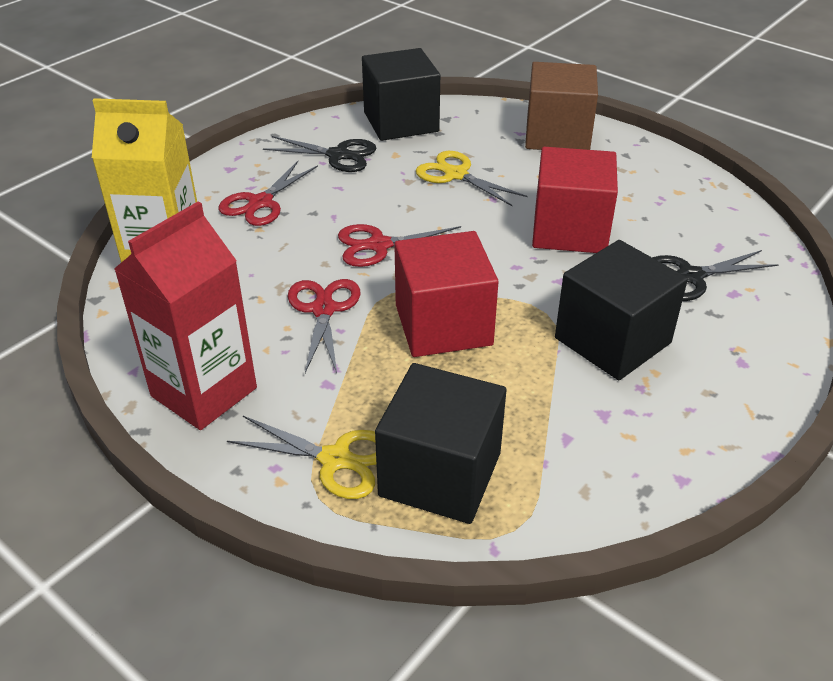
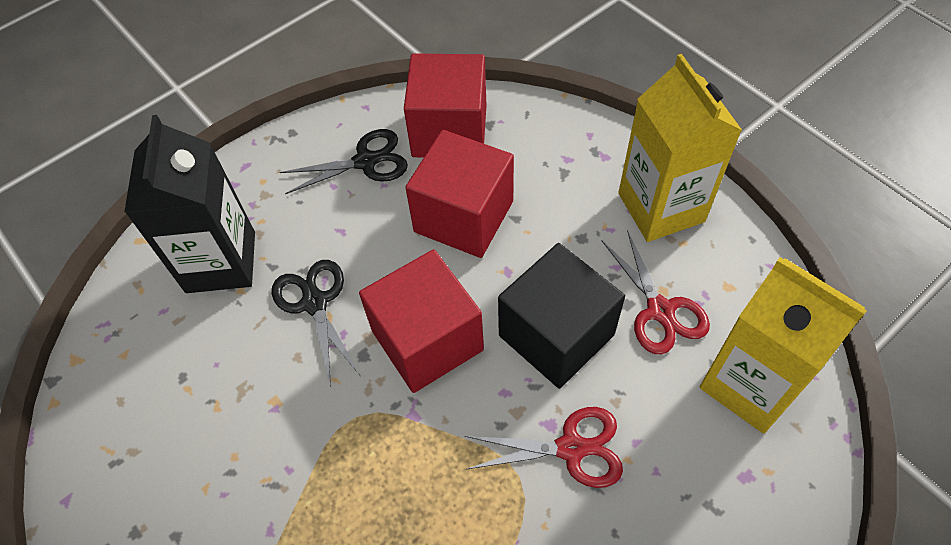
black carton: 0 -> 1
black cube: 3 -> 1
brown cube: 1 -> 0
red carton: 1 -> 0
red cube: 2 -> 3
red scissors: 3 -> 2
yellow carton: 1 -> 2
yellow scissors: 2 -> 0

